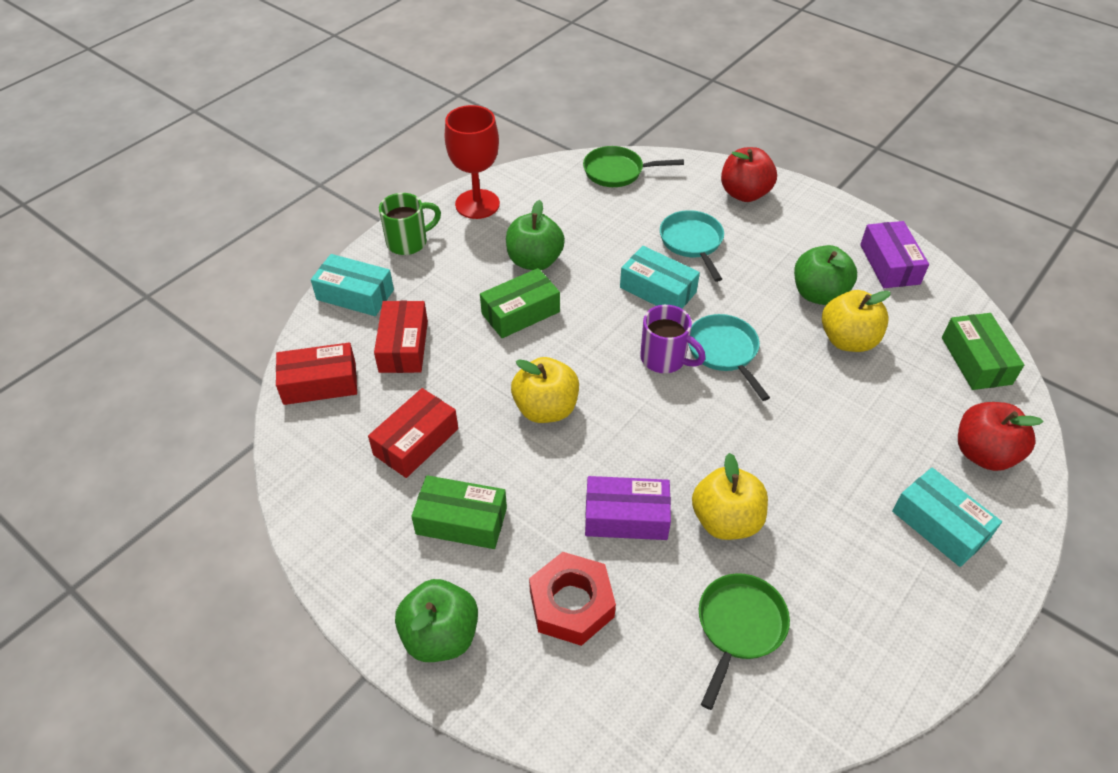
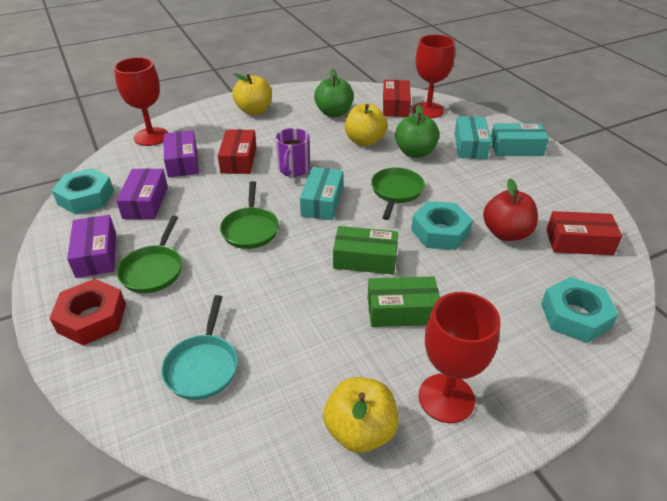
green apple: 3 -> 2
green box: 3 -> 2
green mug: 1 -> 0
green pan: 2 -> 3
purple box: 2 -> 3
red apple: 2 -> 1
red goblet: 1 -> 3
turquoise nut: 0 -> 3
turquoise pan: 2 -> 1

